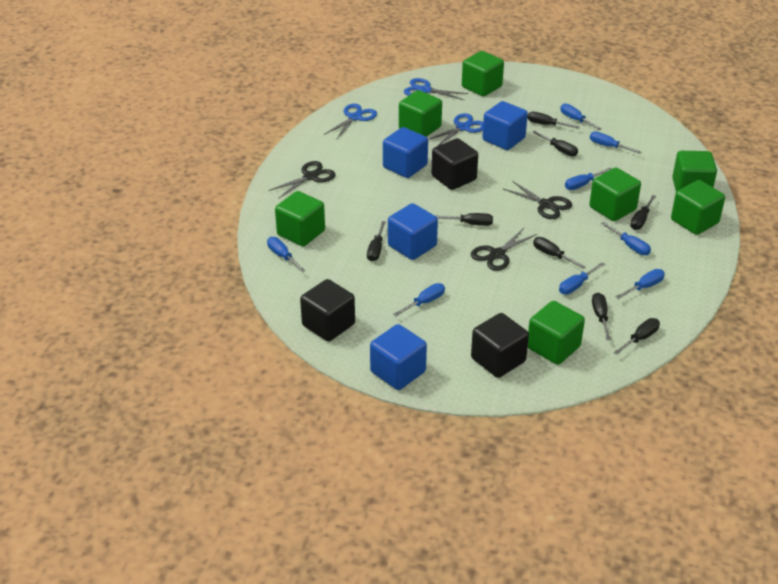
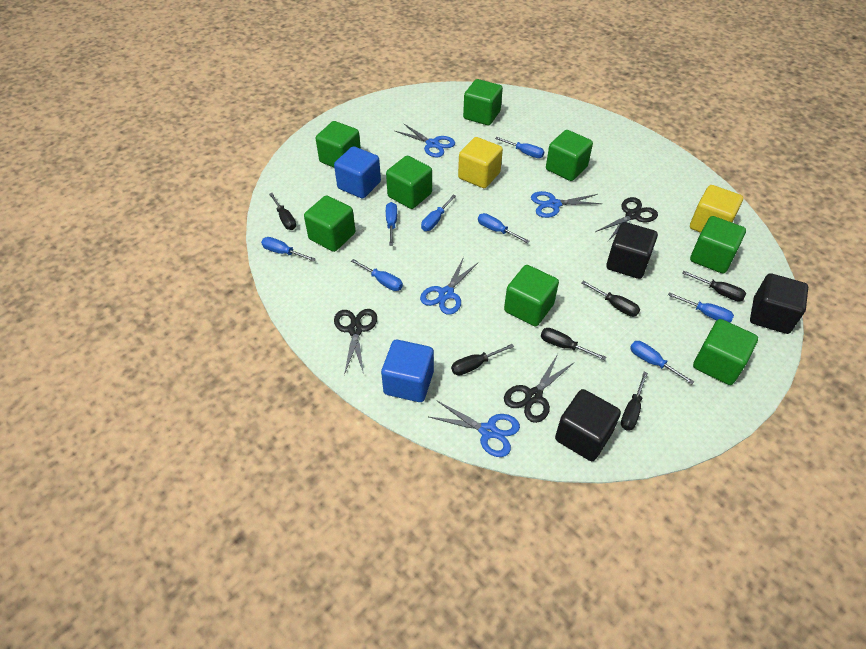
black screwdriver: 8 -> 6
blue cube: 4 -> 2
blue scissors: 3 -> 4
green cube: 7 -> 8
yellow cube: 0 -> 2

